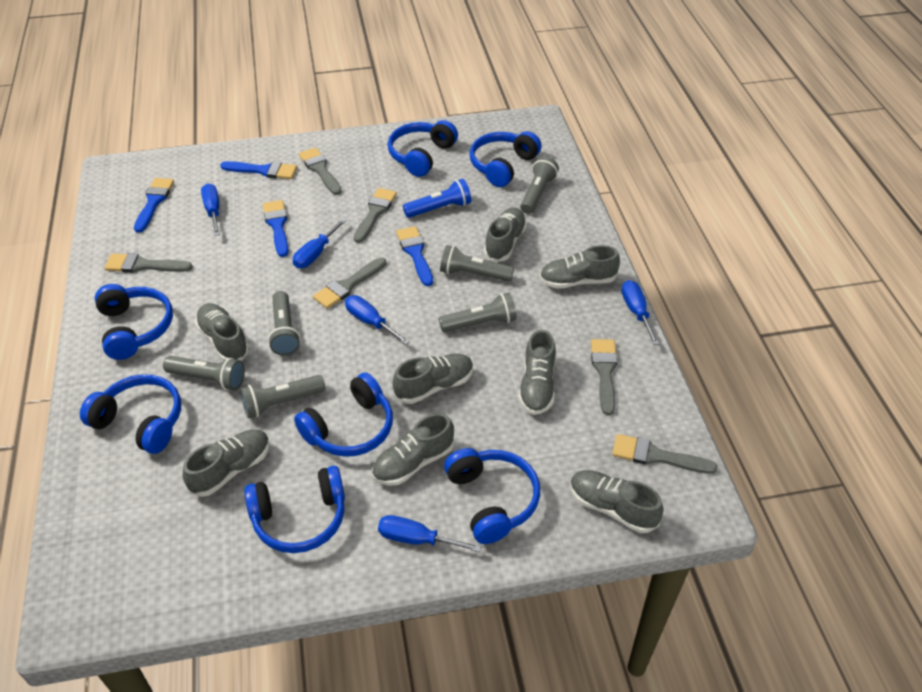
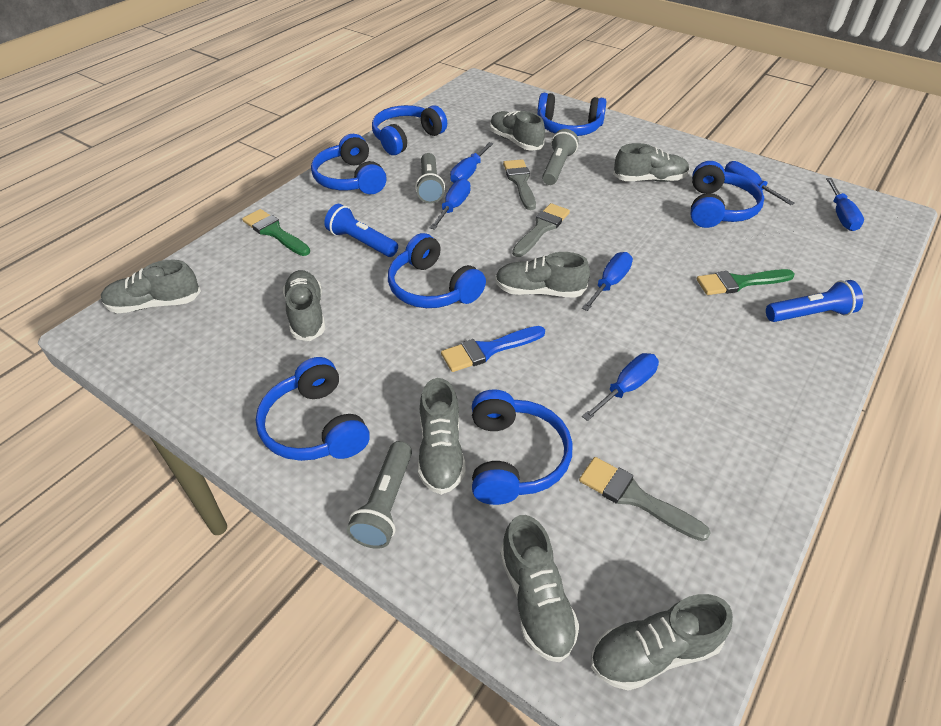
blue brush: 4 -> 1
blue flashlight: 1 -> 2
blue screwdriver: 5 -> 6
green brush: 0 -> 2
grey brush: 6 -> 3
grey flashlight: 6 -> 3

